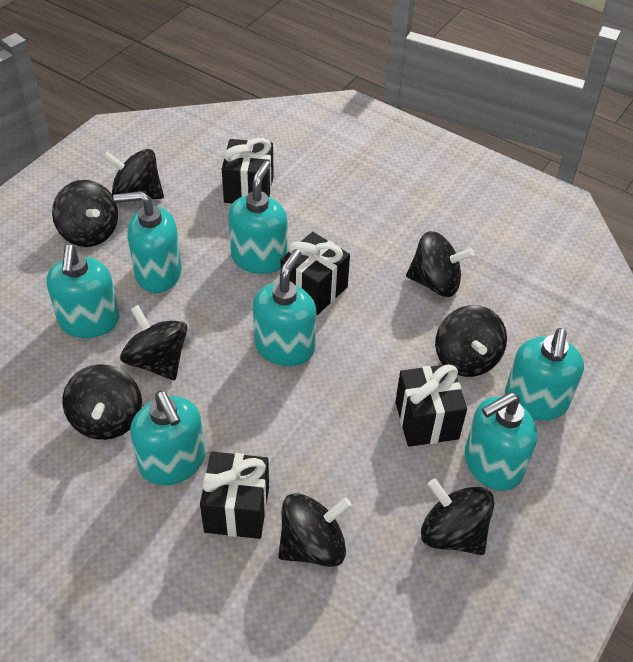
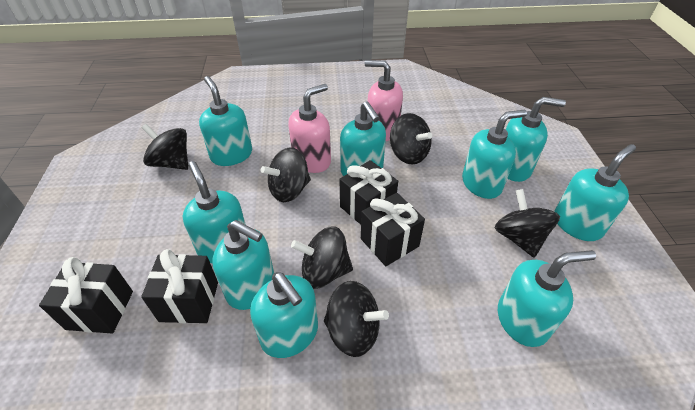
black spinning top: 8 -> 6
pink soap dispenser: 0 -> 2
turquoise soap dispenser: 7 -> 9

